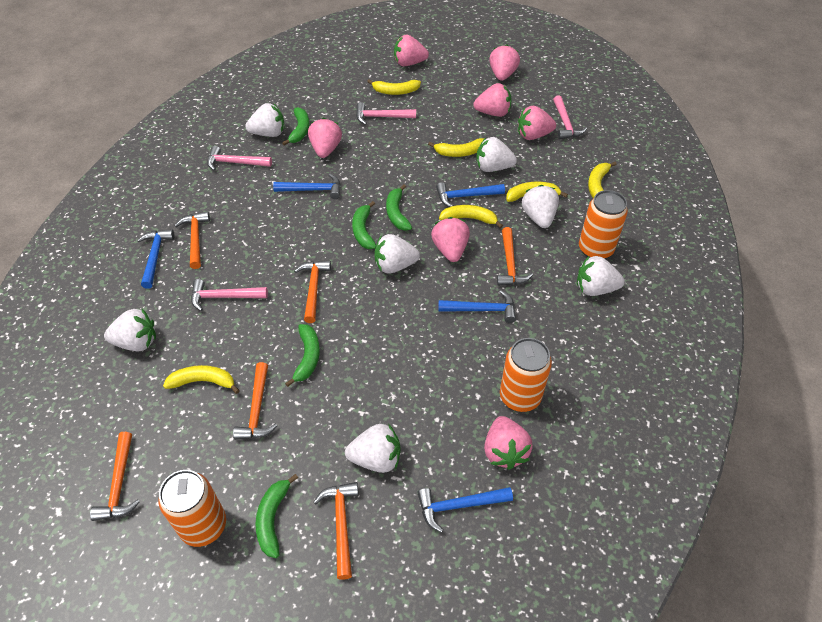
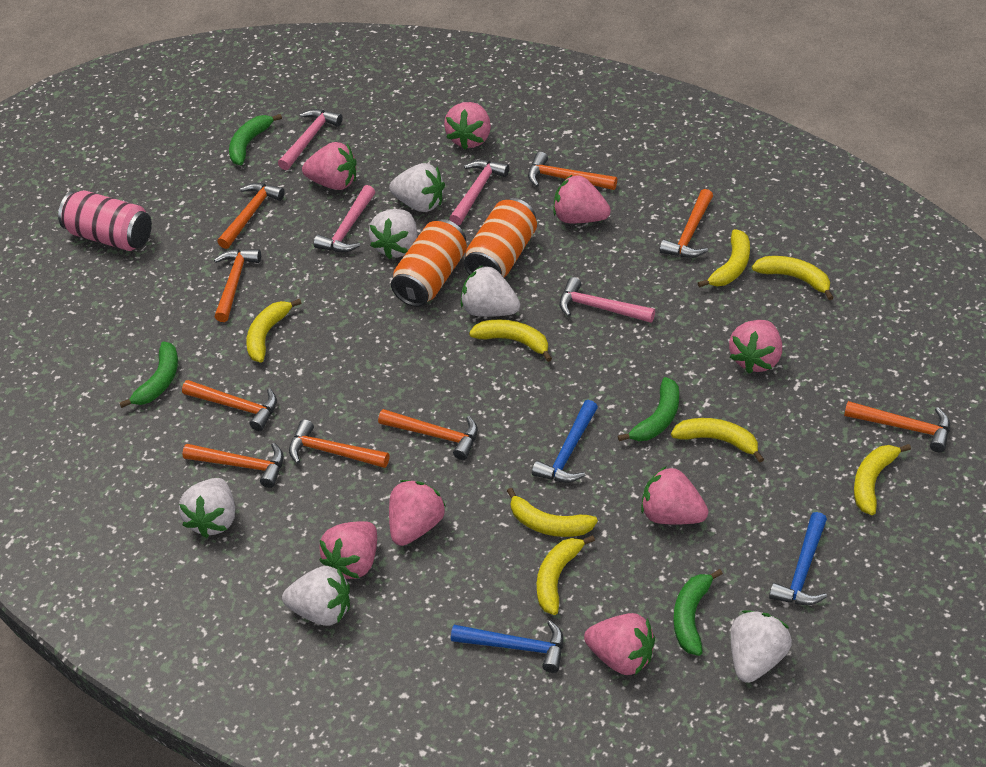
blue hammer: 5 -> 3
green banana: 5 -> 4
orange can: 3 -> 2
orange hammer: 6 -> 9
pink can: 0 -> 1
pink strawberry: 7 -> 8
white strawberry: 7 -> 6
yellow banana: 6 -> 8

